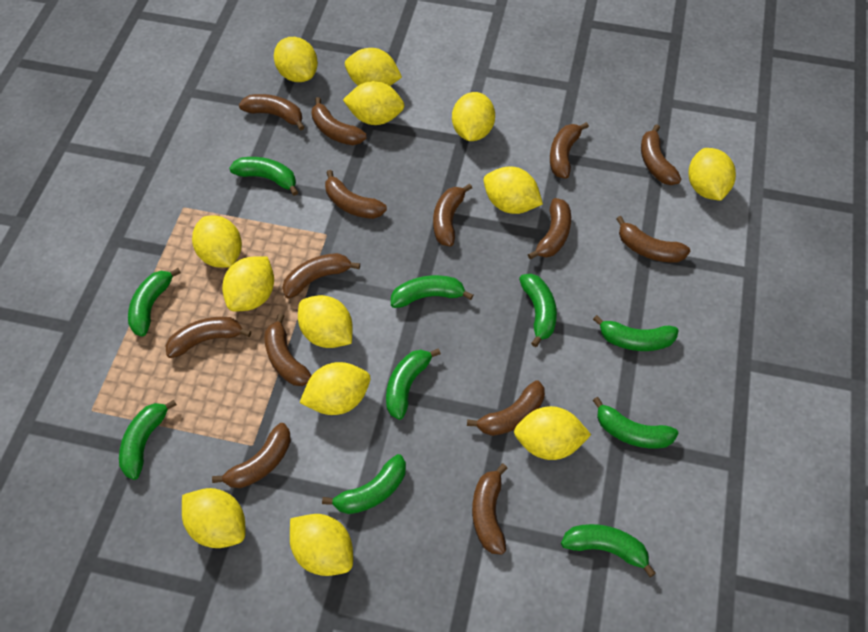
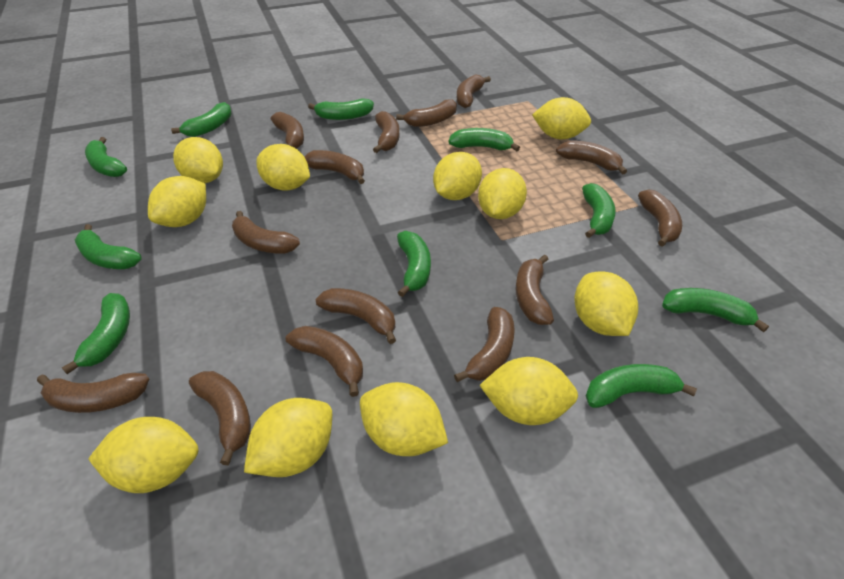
yellow lemon: 13 -> 11

